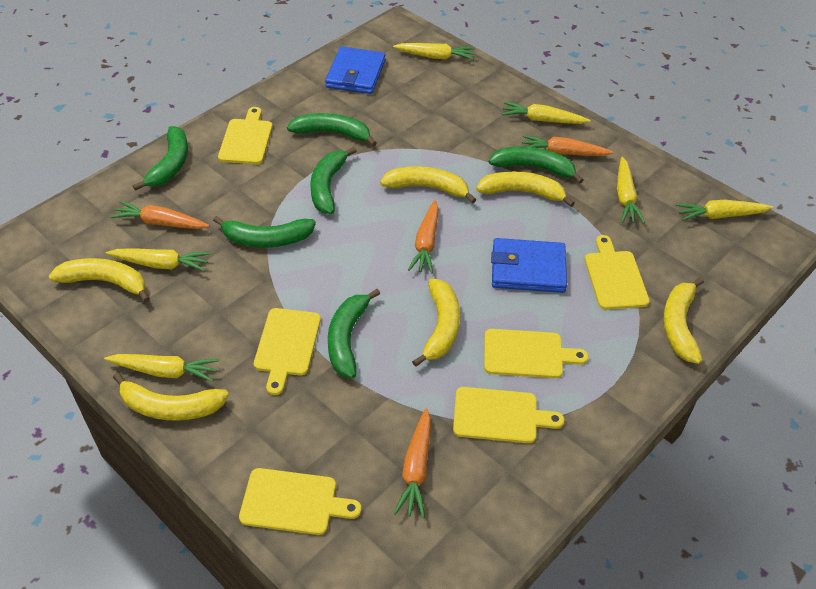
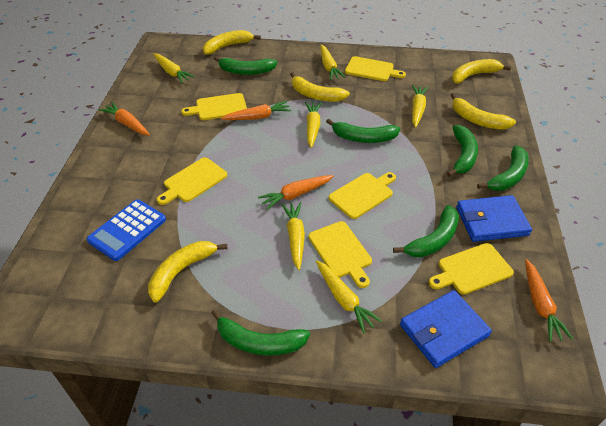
blue calculator: 0 -> 1
yellow banana: 6 -> 5

